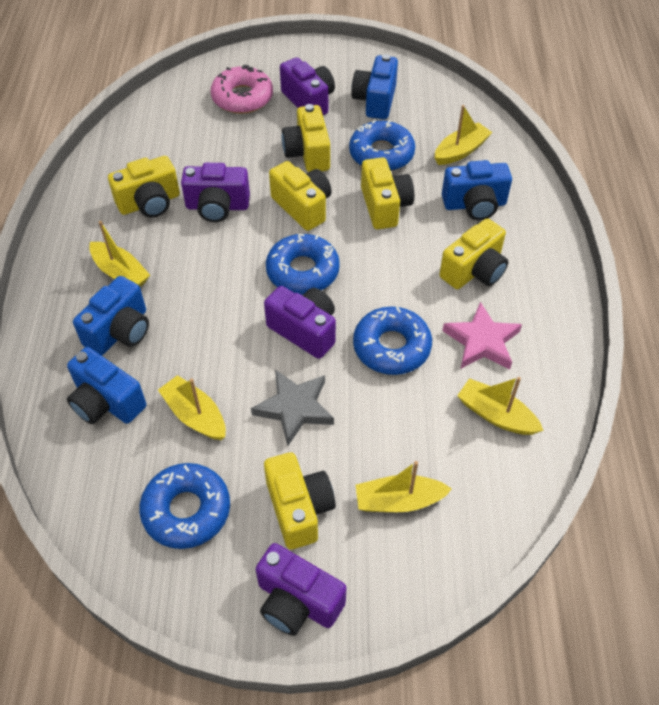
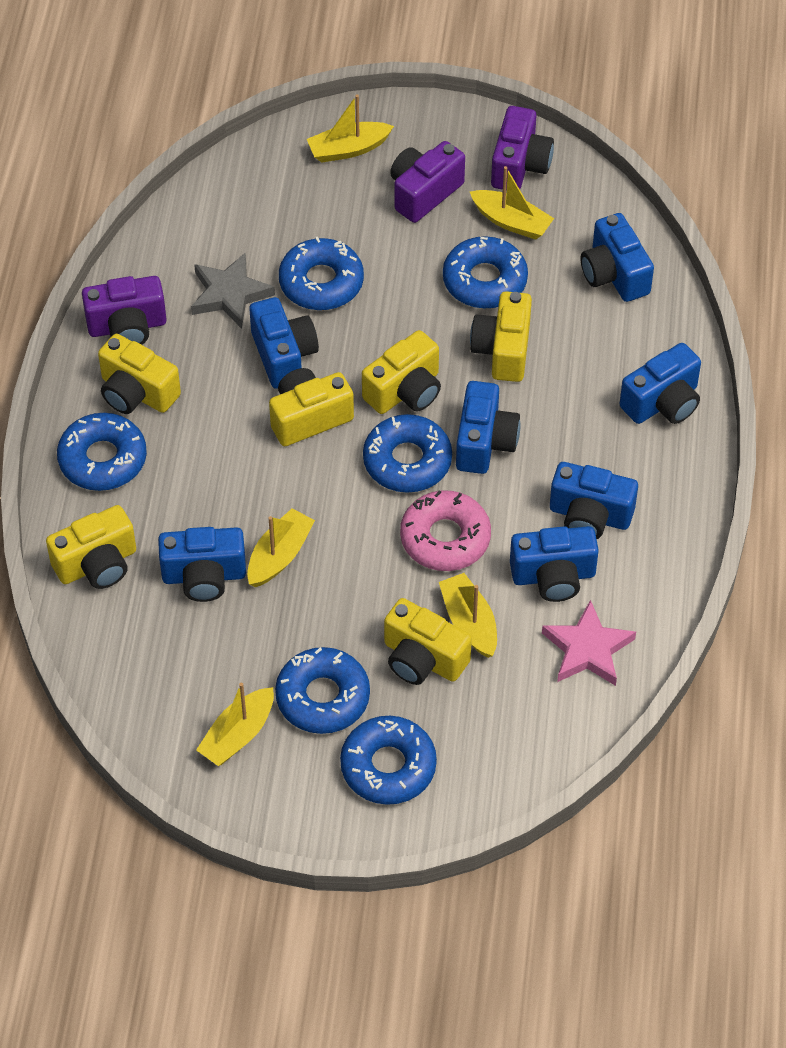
blue camera: 4 -> 7
blue donut: 4 -> 6
purple camera: 4 -> 3

